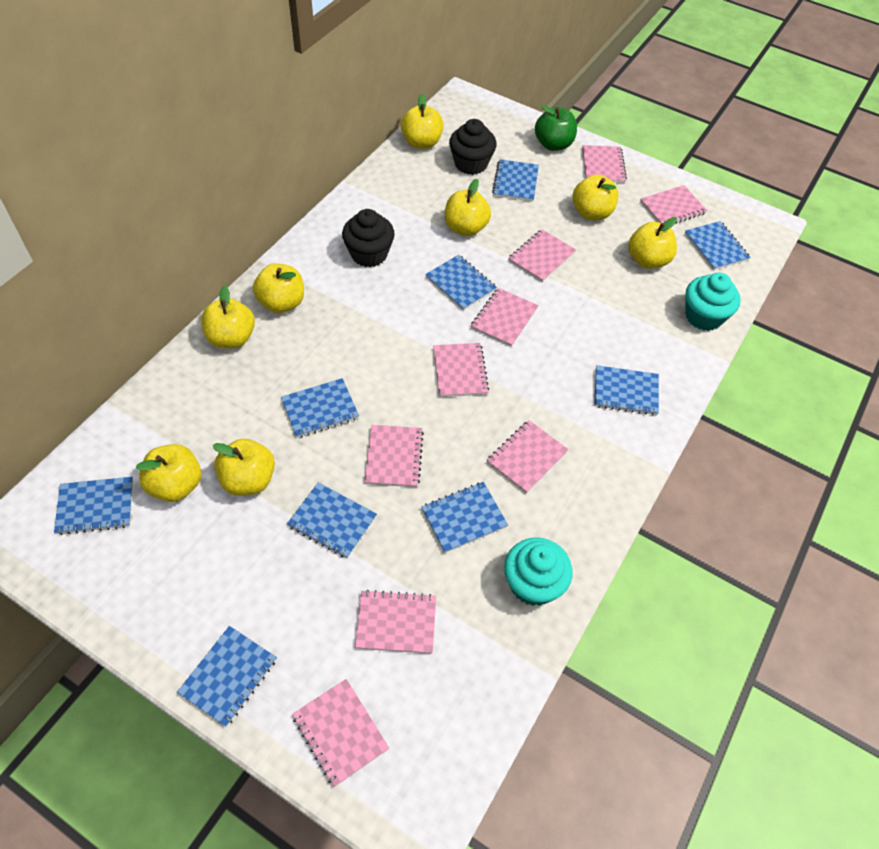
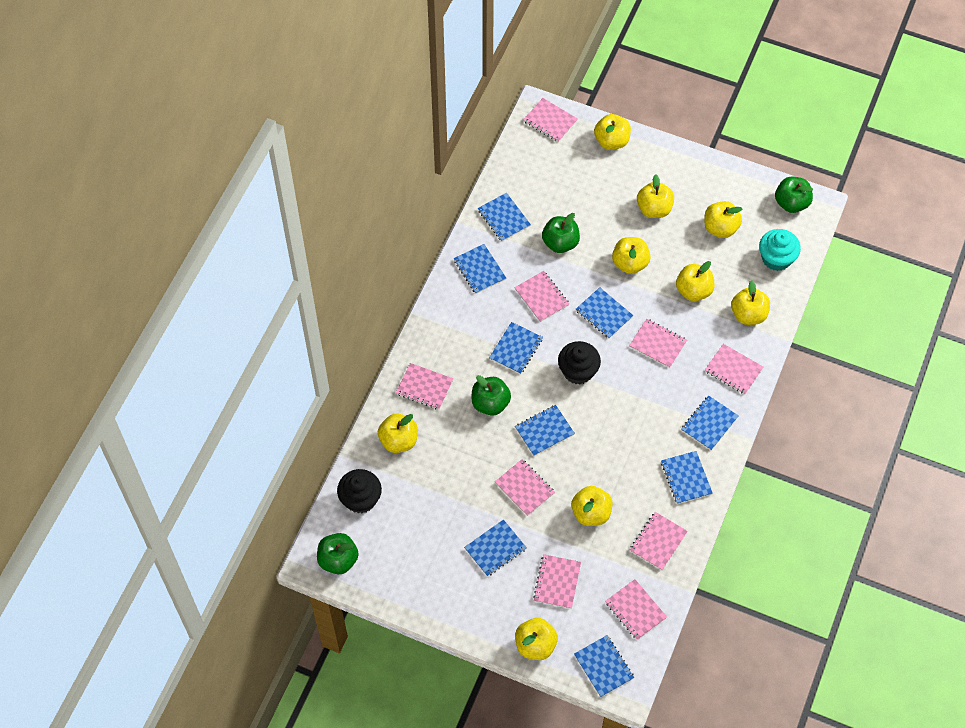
green apple: 1 -> 4
turquoise cupcake: 2 -> 1
yellow apple: 8 -> 9

